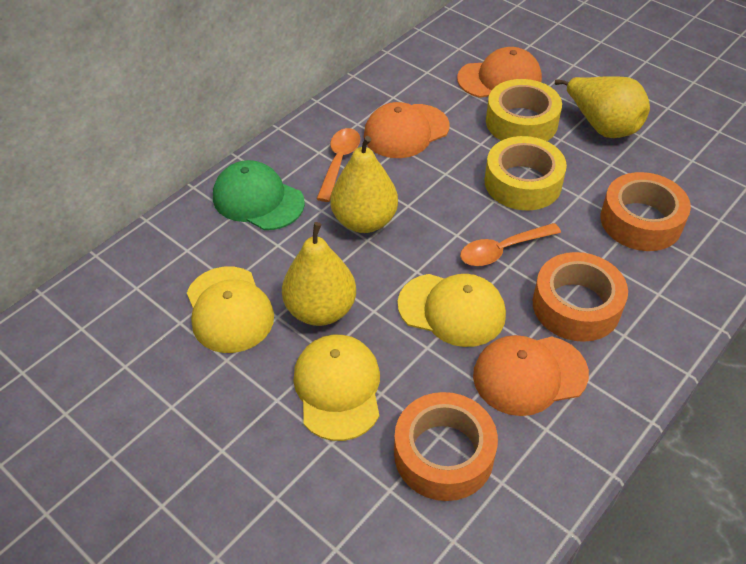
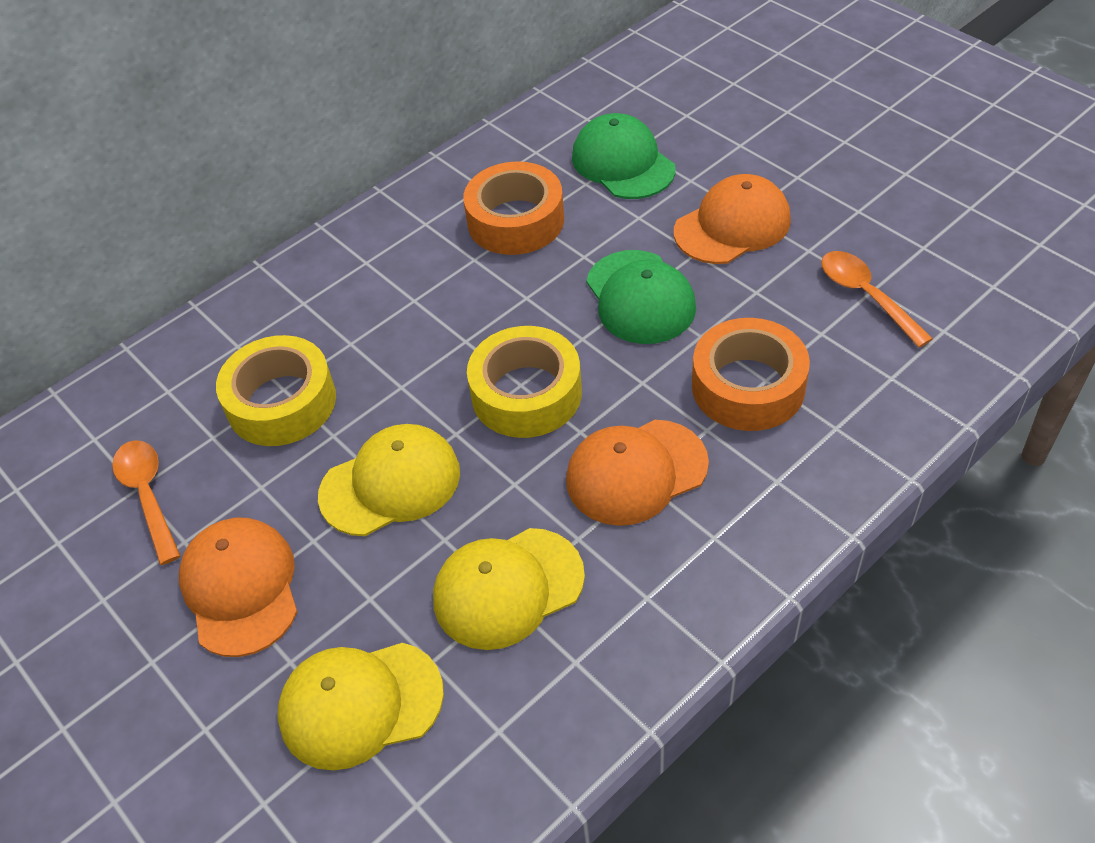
green cap: 1 -> 2
orange tape: 3 -> 2
yellow pear: 3 -> 0

